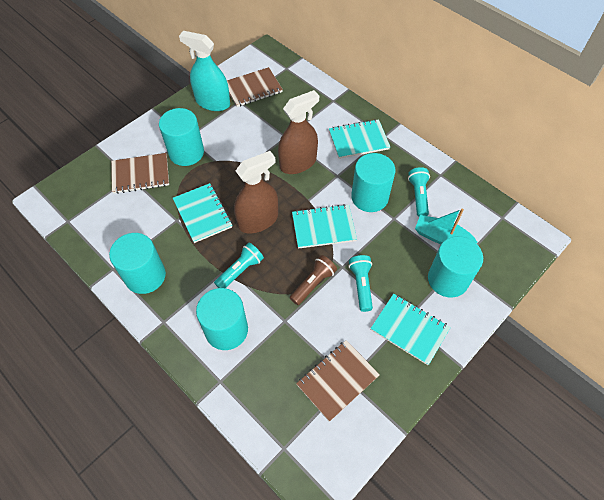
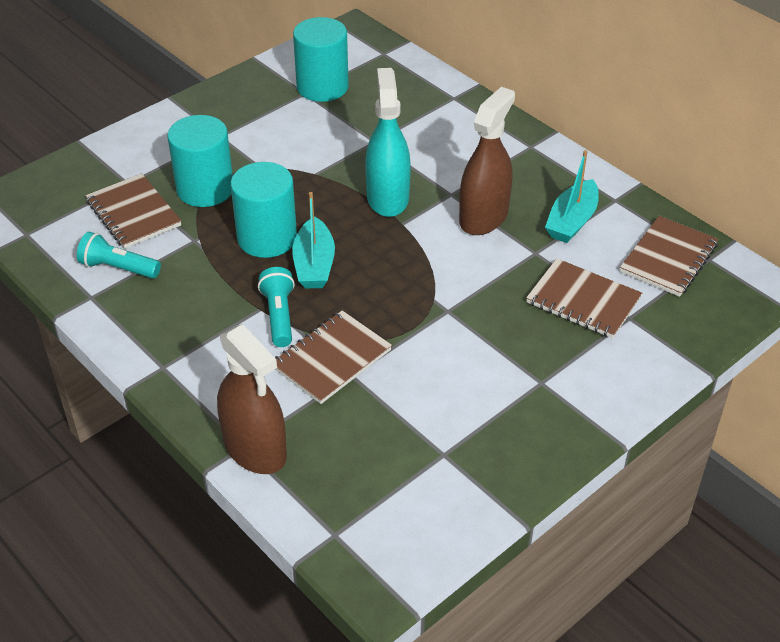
brown flashlight: 1 -> 0
brown notebook: 3 -> 4
turquoise boat: 1 -> 2
turquoise cylinder: 5 -> 3
turquoise flashlight: 3 -> 2
turquoise notebook: 4 -> 0

